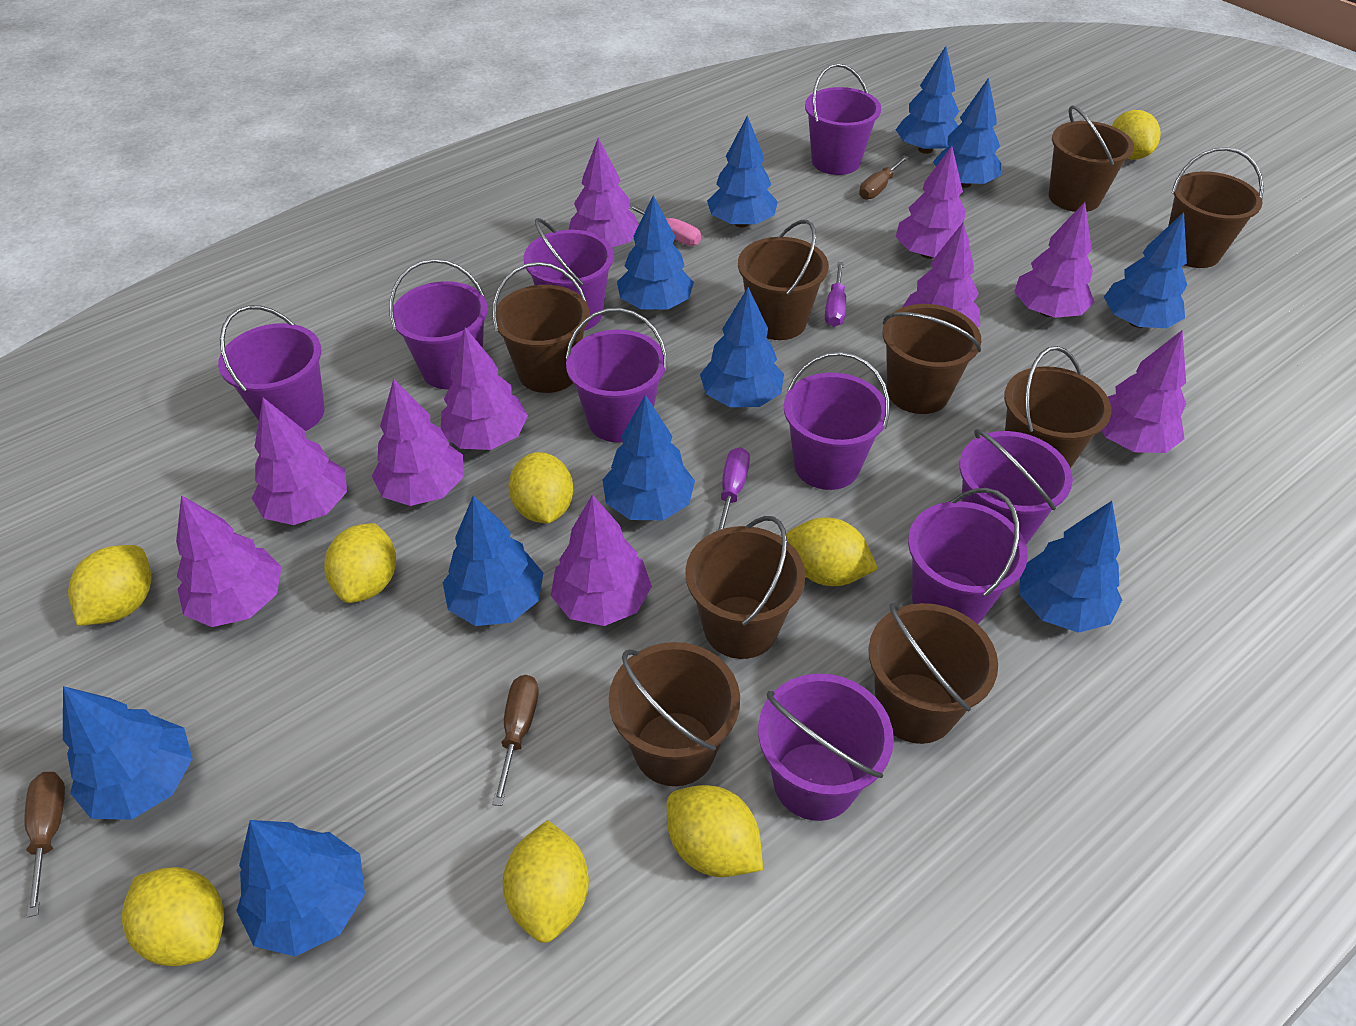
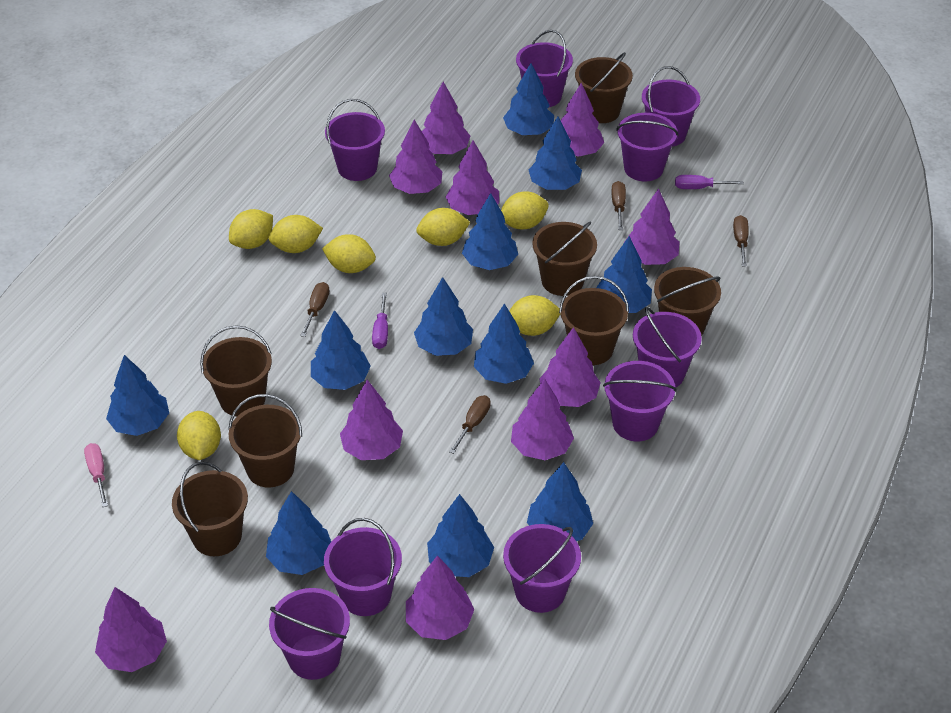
brown bucket: 9 -> 7
brown screwdriver: 3 -> 4
yellow lemon: 8 -> 7

